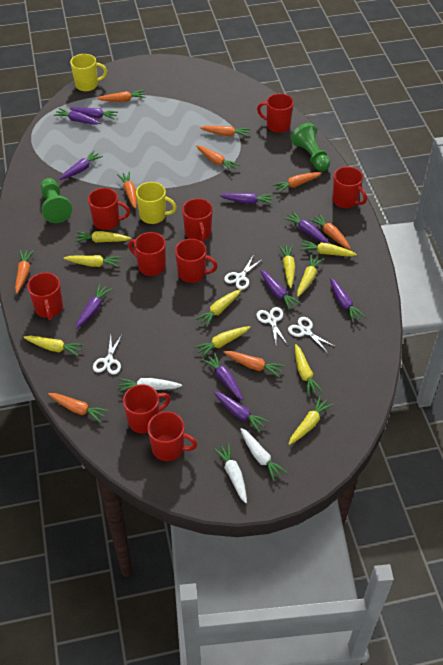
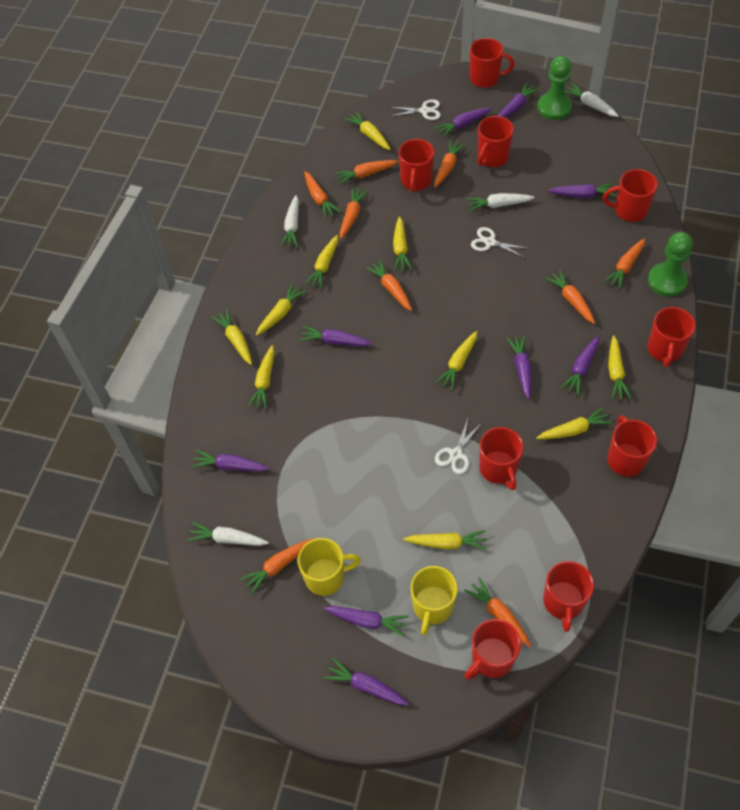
purple carrot: 10 -> 9
white carrot: 3 -> 4
white scissors: 4 -> 3

